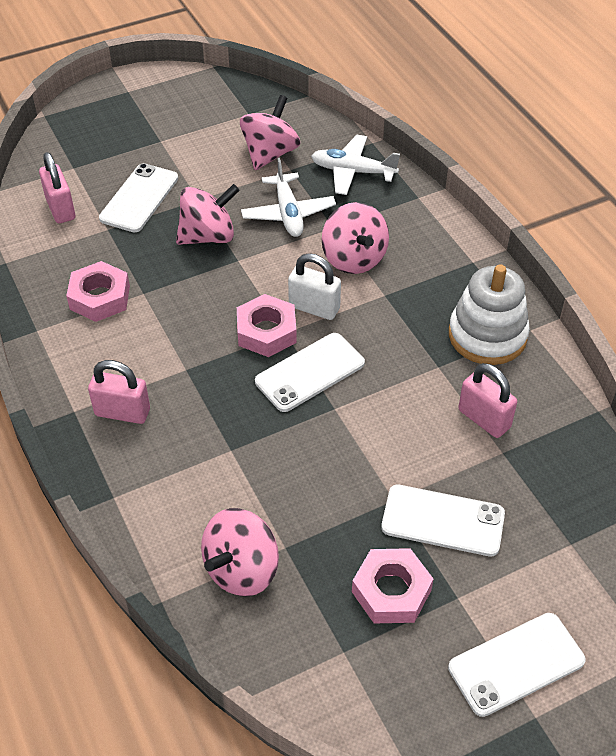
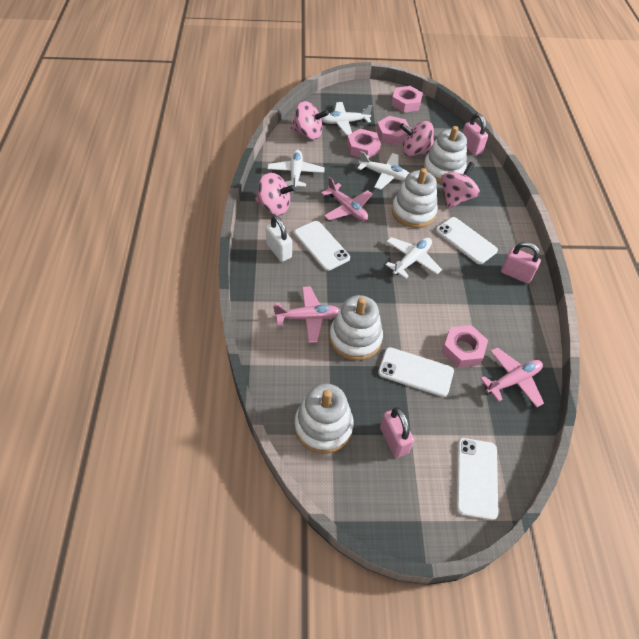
pink nut: 3 -> 4
pink plane: 0 -> 3
white plane: 2 -> 4
white stacking toy: 1 -> 4

